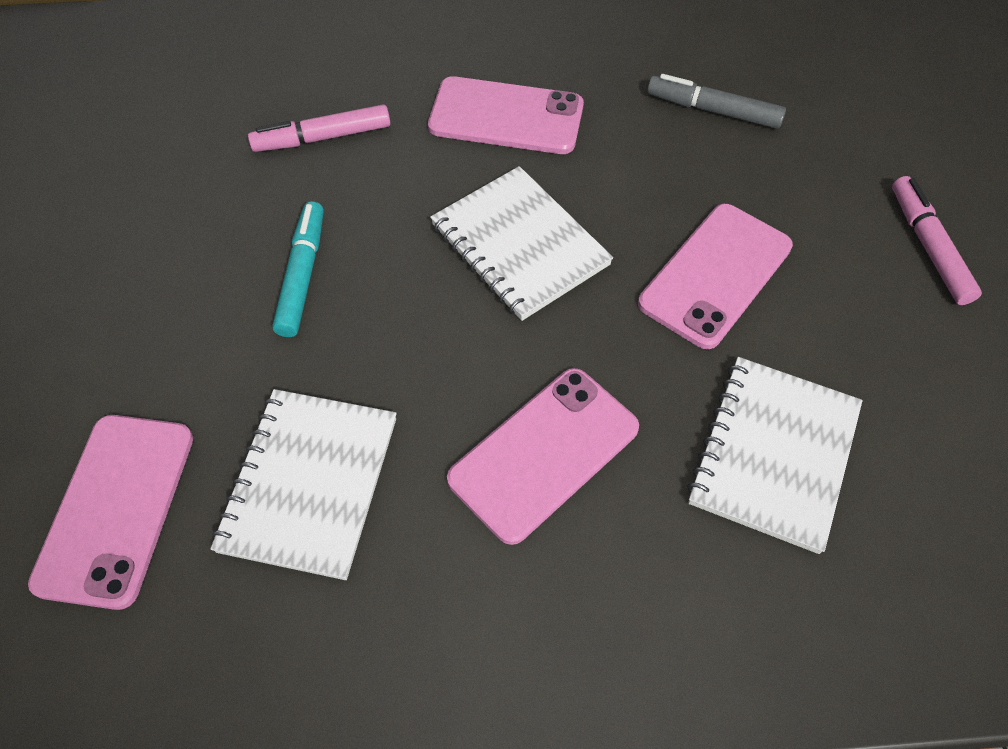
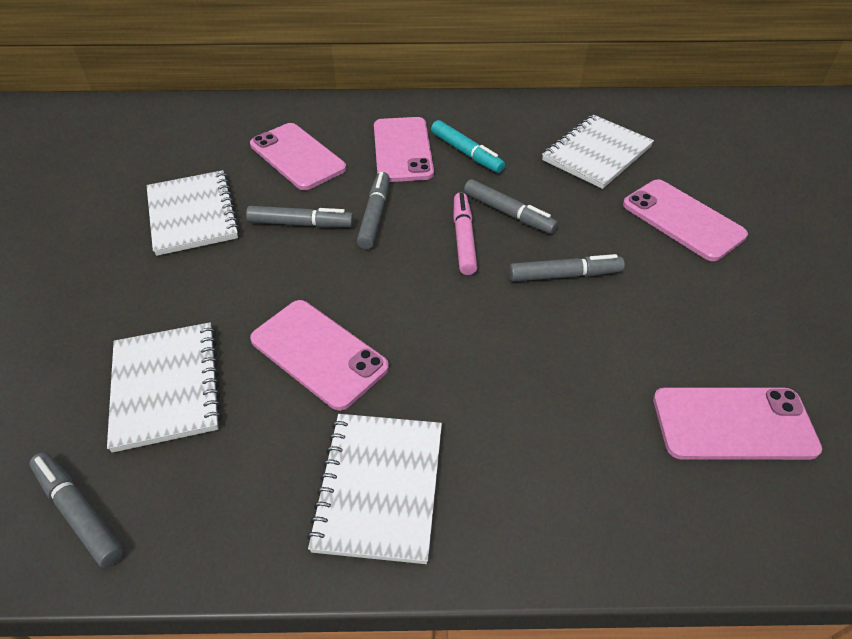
grey marker: 1 -> 5
pink marker: 2 -> 1
pink phone: 4 -> 5
white notebook: 3 -> 4

